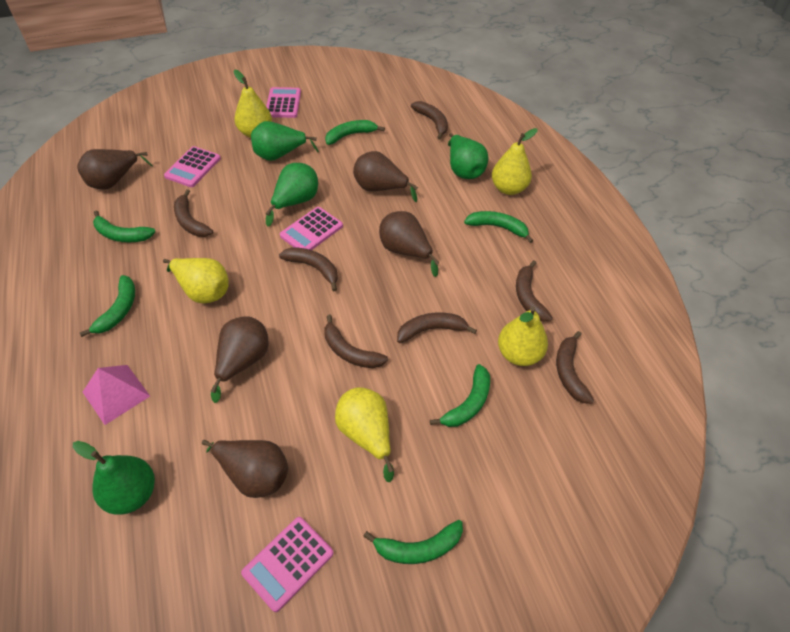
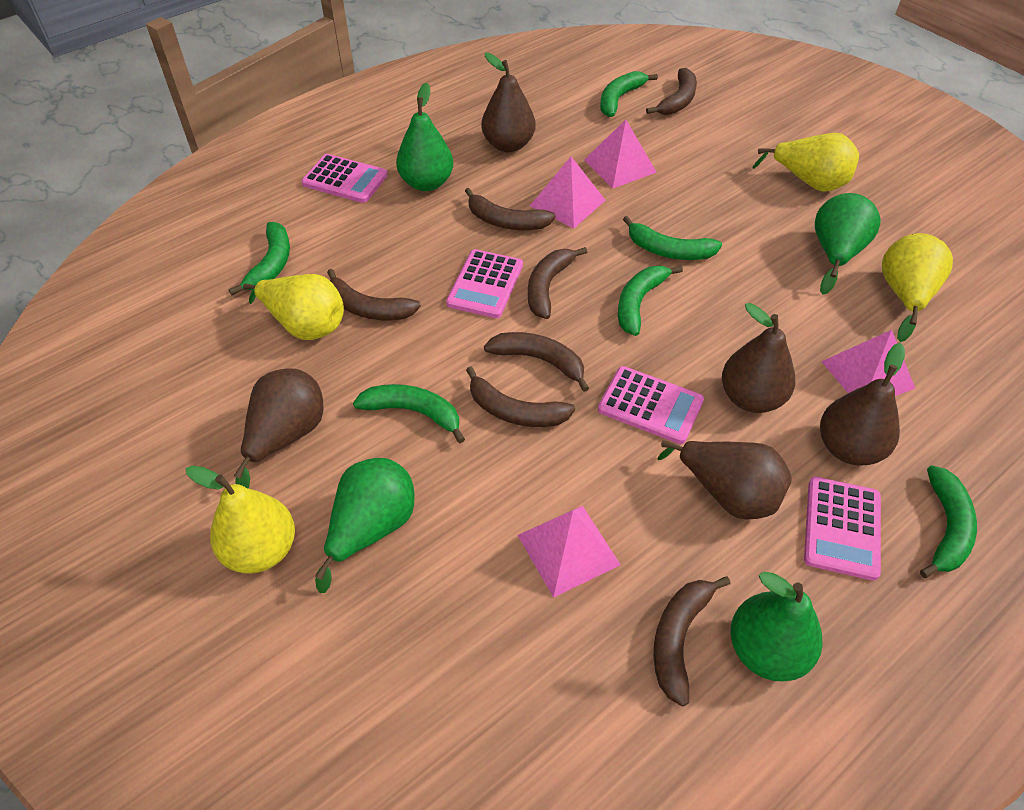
pink pyramid: 1 -> 4
yellow pear: 5 -> 4

